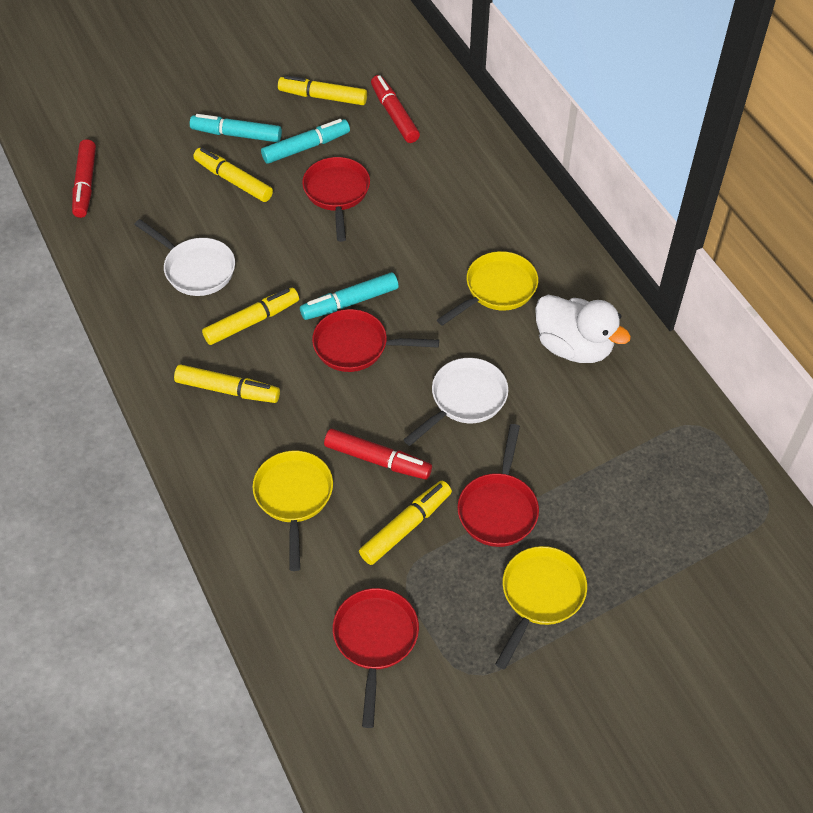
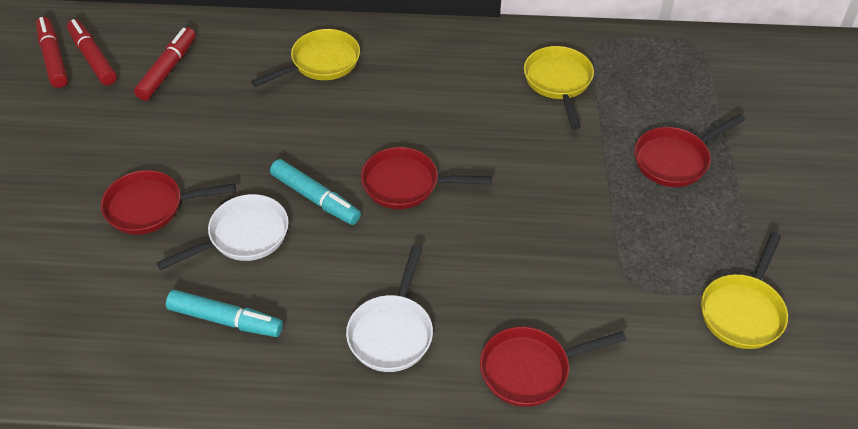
turquoise marker: 3 -> 2
white duck: 1 -> 0
yellow marker: 5 -> 0

